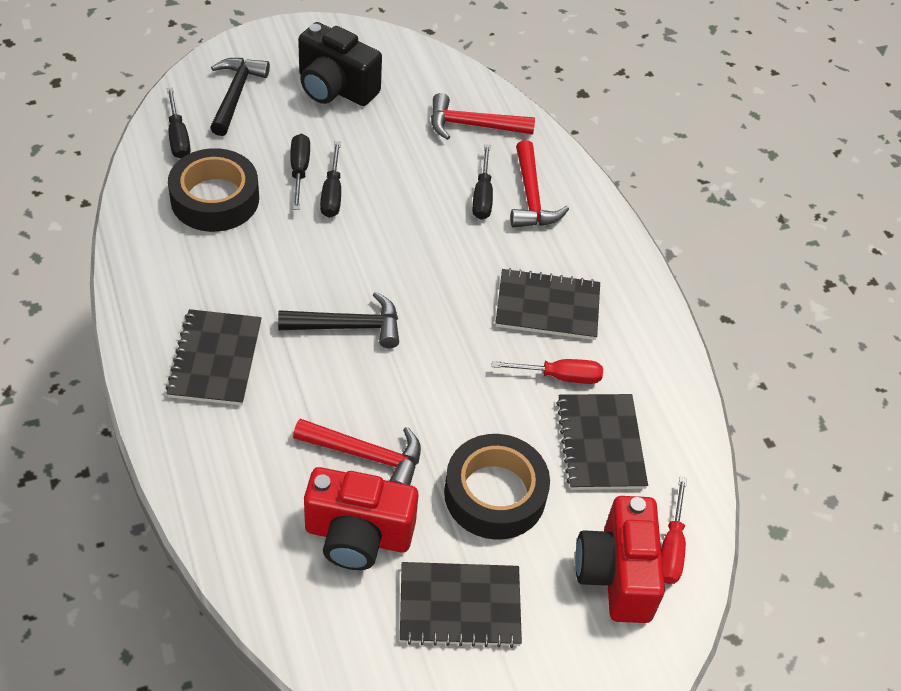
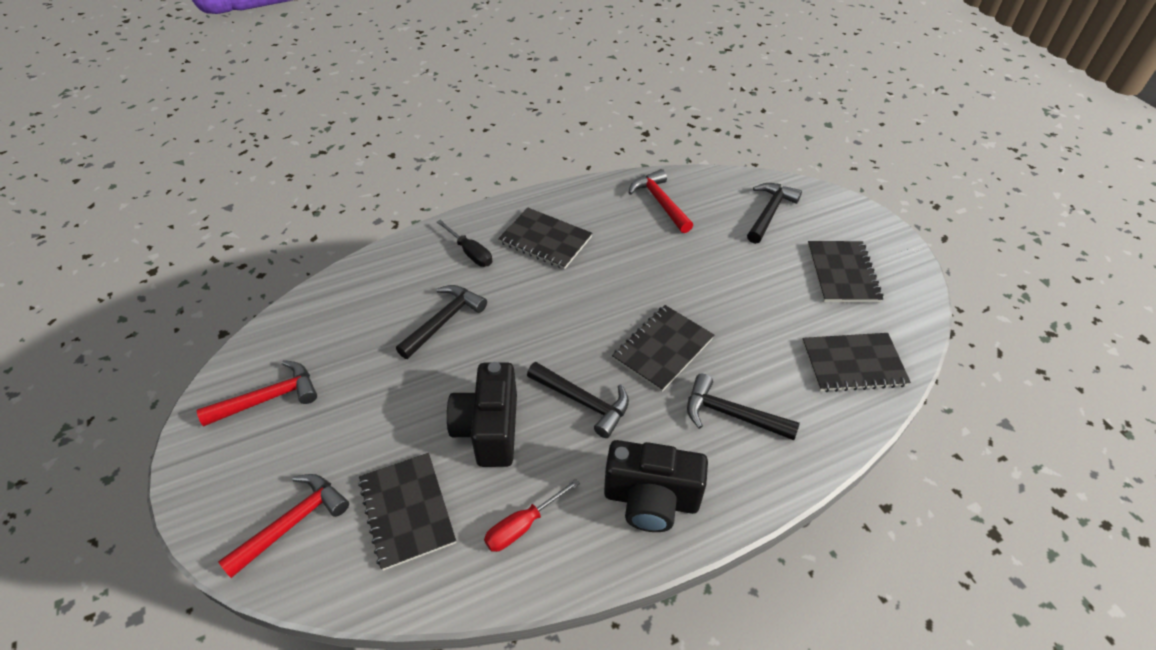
black camera: 1 -> 2
black hammer: 2 -> 4
black notebook: 4 -> 5
black screwdriver: 4 -> 1
black tape: 2 -> 0
red camera: 2 -> 0
red screwdriver: 2 -> 1

